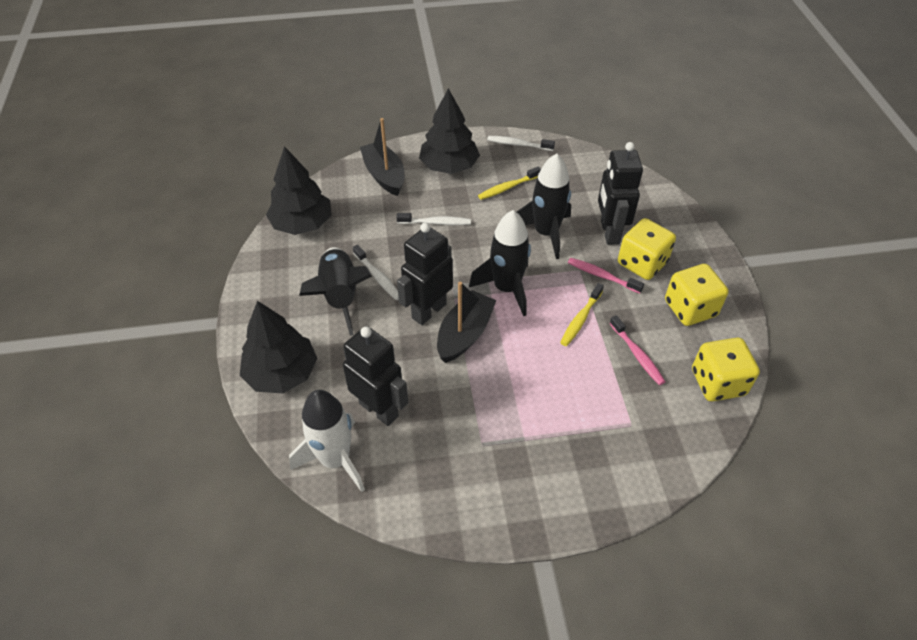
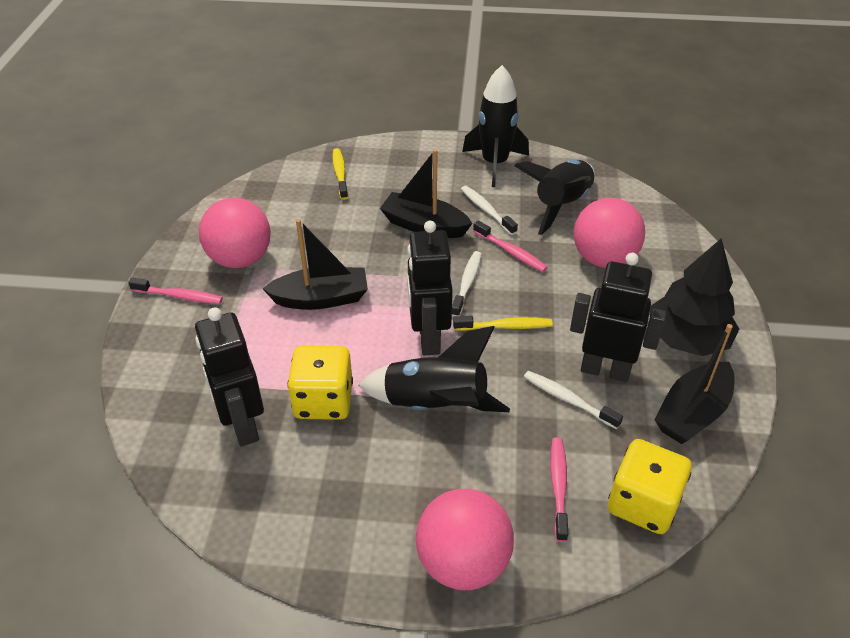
black boat: 2 -> 3
black tree: 3 -> 1
pink ball: 0 -> 3
pink toothbrush: 2 -> 3
white rocket: 1 -> 0
yellow dice: 3 -> 2

